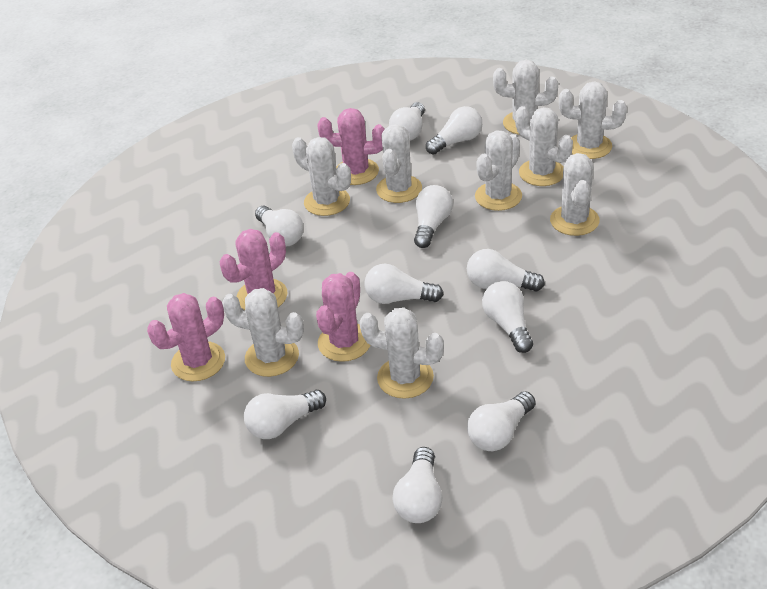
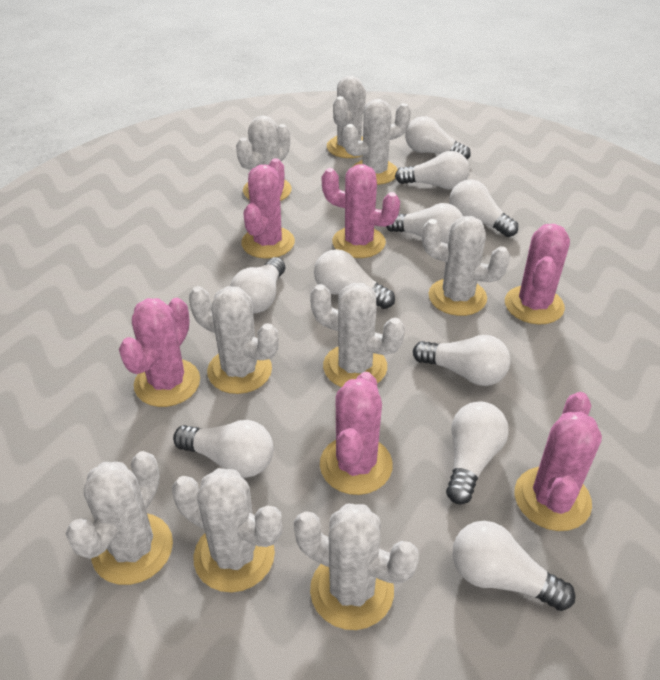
pink cactus: 4 -> 6

